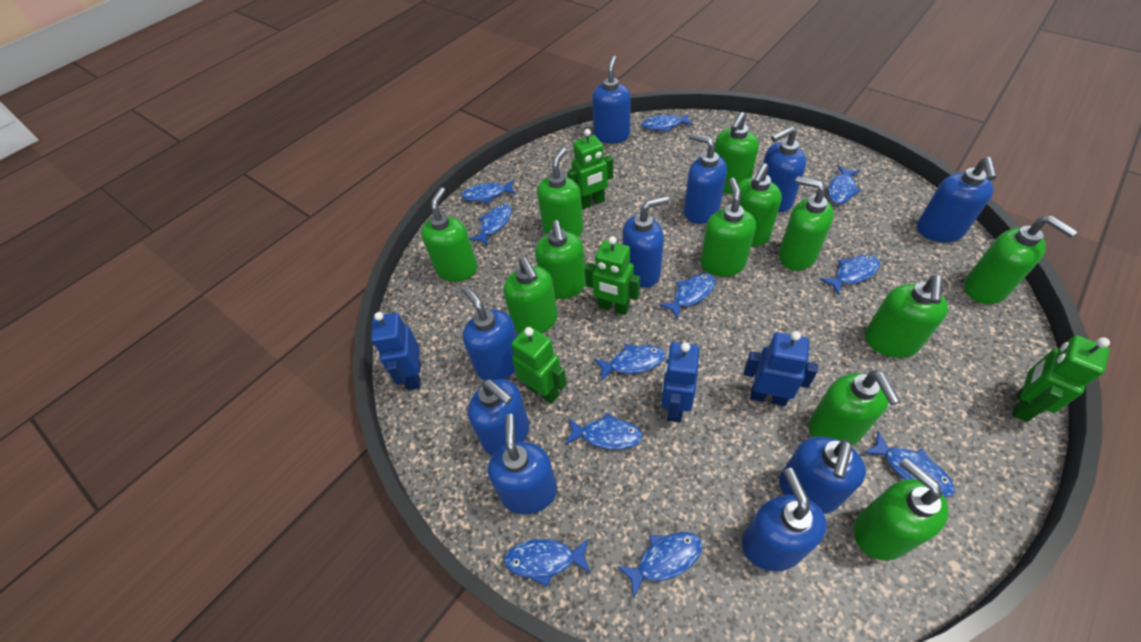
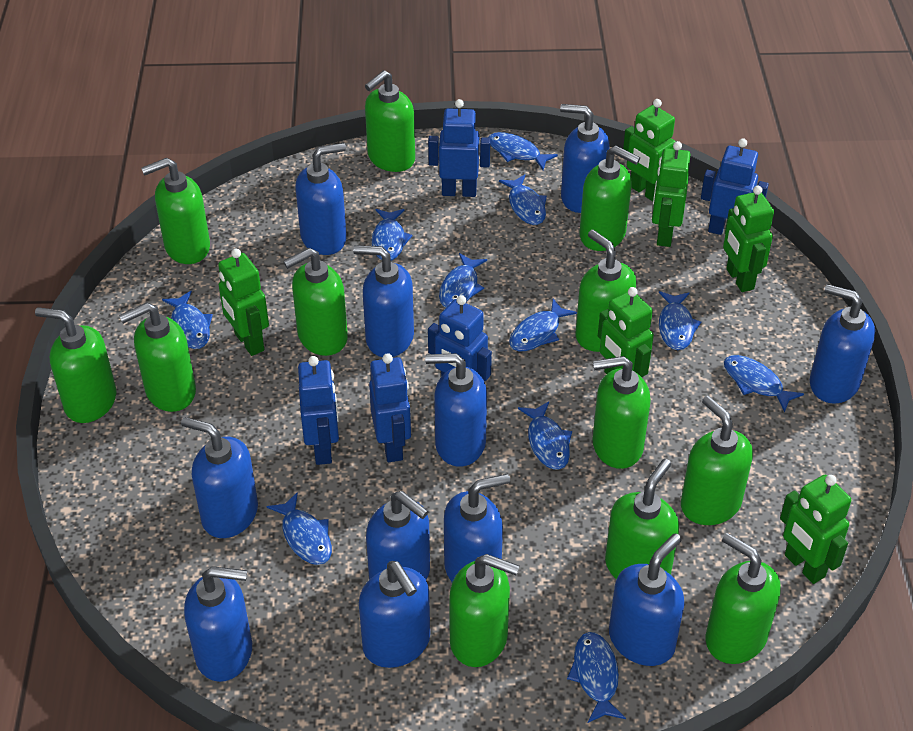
blue robot: 3 -> 5
blue soap dispenser: 10 -> 11
green robot: 4 -> 6

